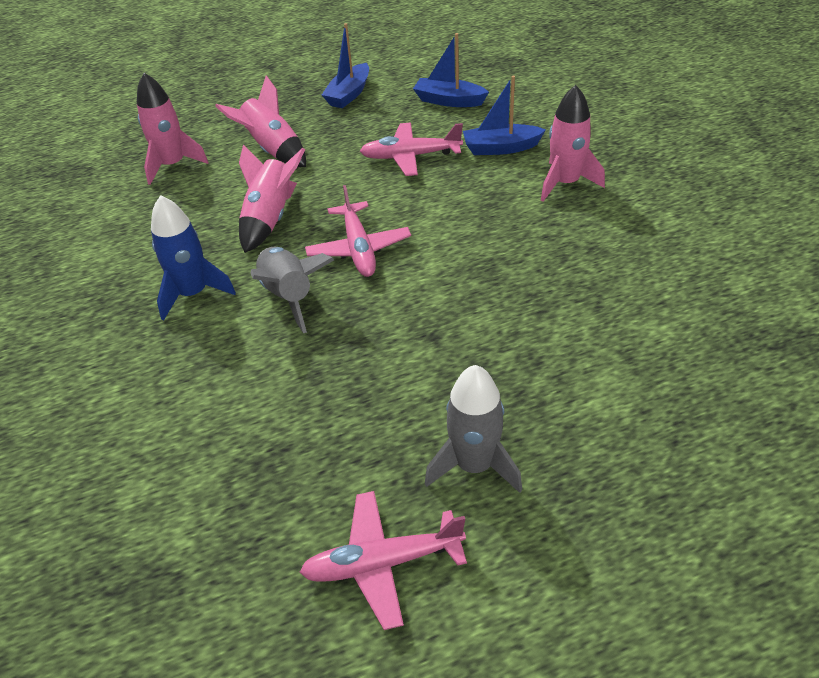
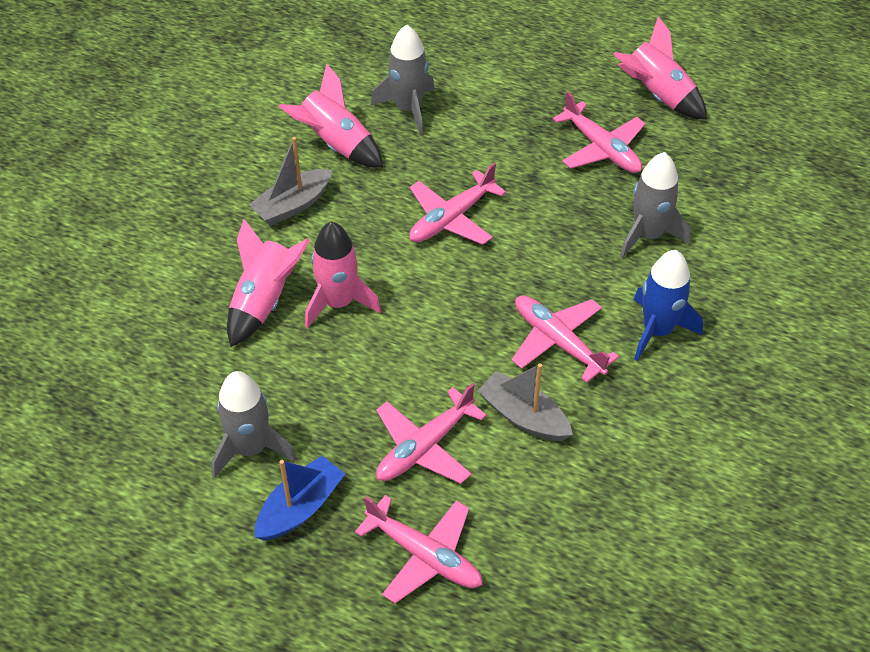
blue boat: 3 -> 1
grey boat: 0 -> 2
grey rocket: 2 -> 3
pink plane: 3 -> 5

